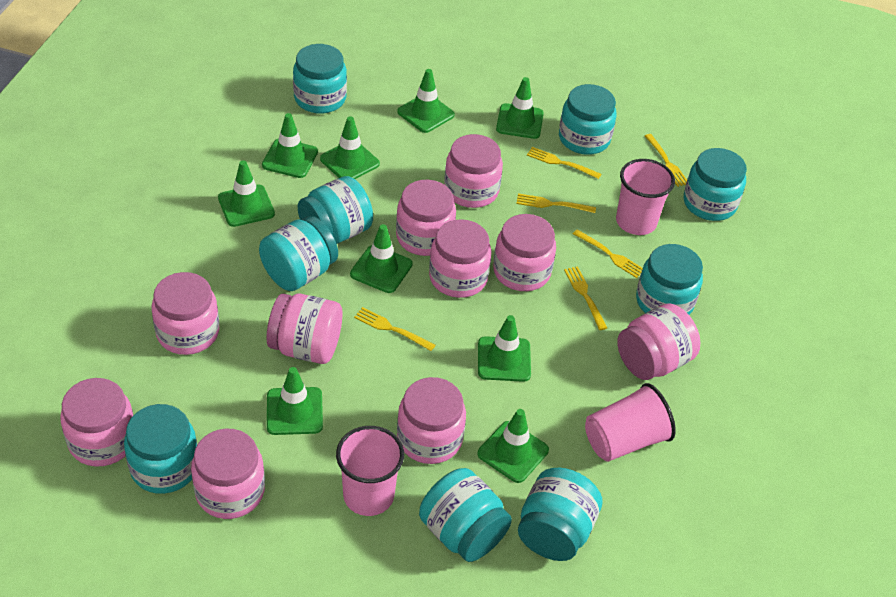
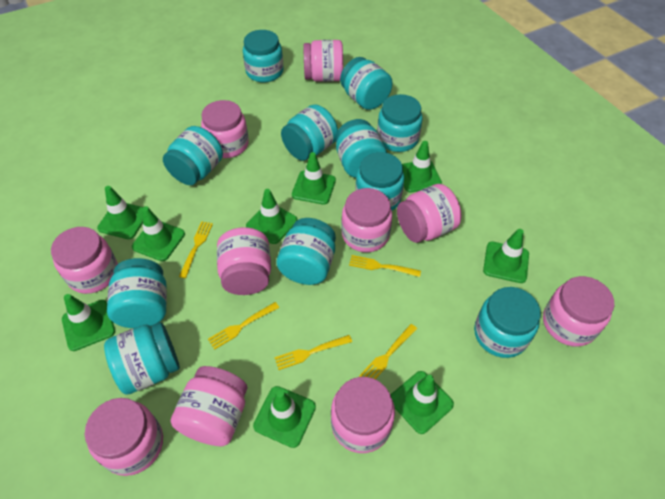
pink cup: 3 -> 0
turquoise jar: 9 -> 11
yellow fork: 6 -> 5

